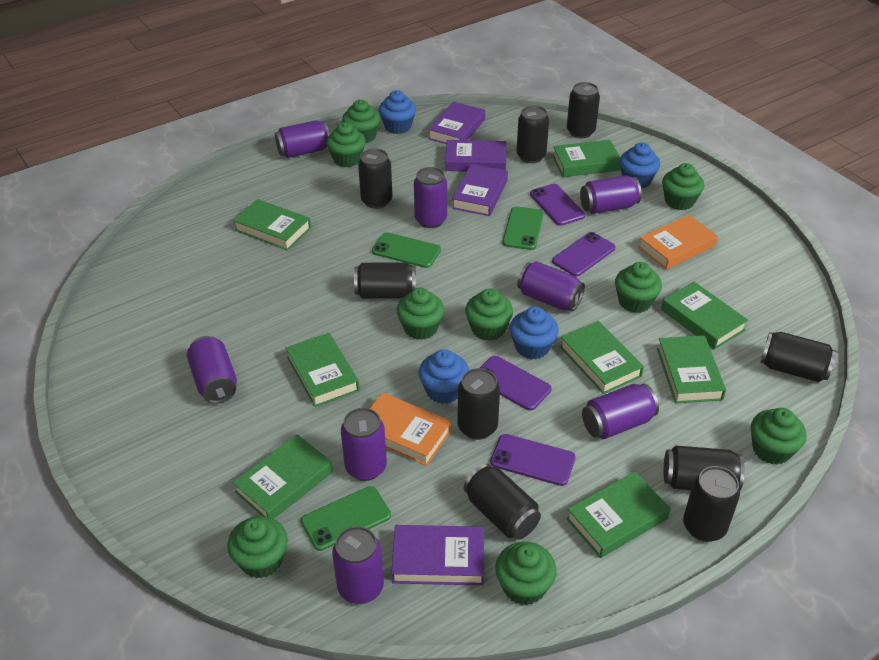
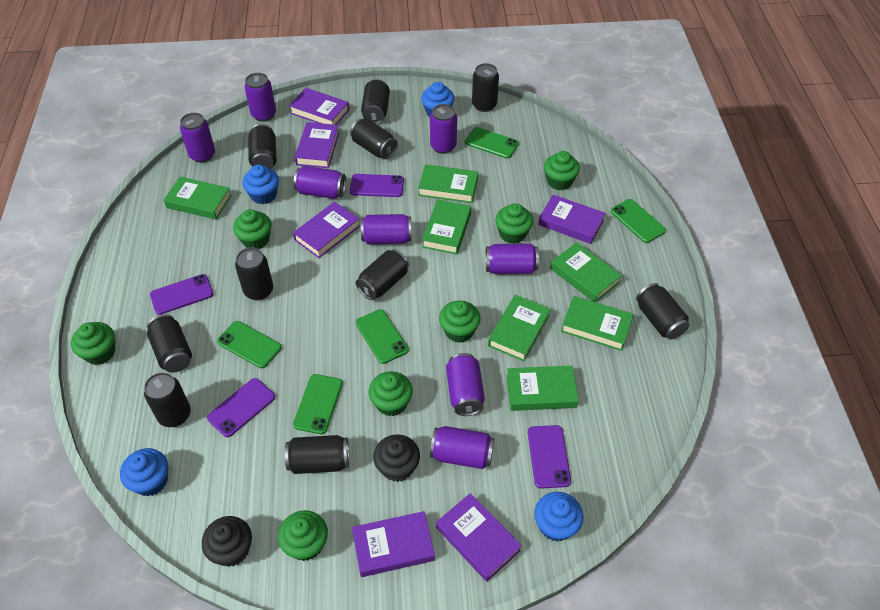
black can: 9 -> 10
black cupcake: 0 -> 2
green book: 8 -> 7
green cupcake: 9 -> 7
green phone: 3 -> 5
orange book: 2 -> 0
purple book: 4 -> 6

